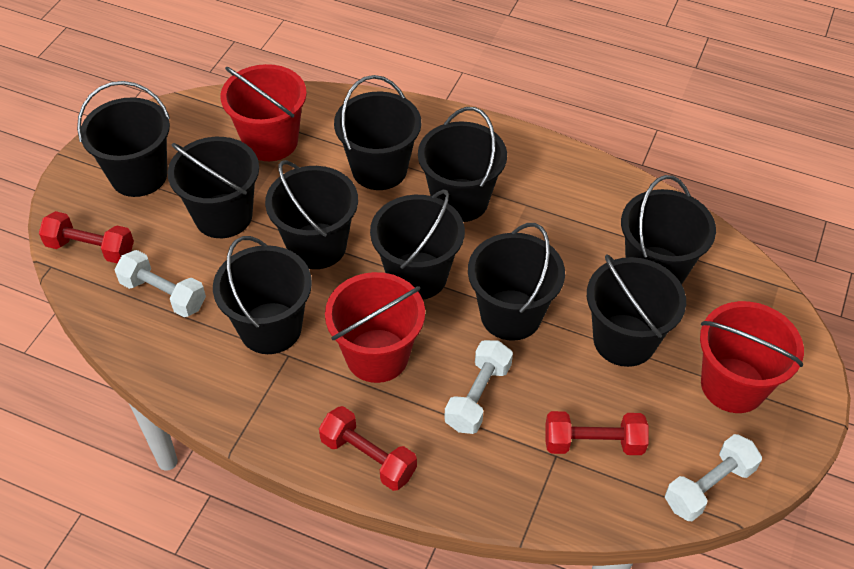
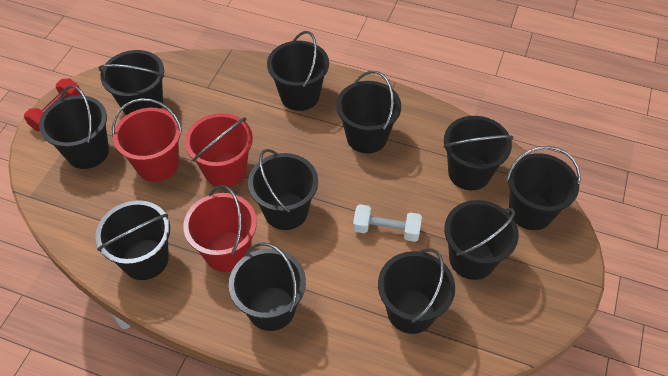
black bucket: 10 -> 11
red dumbbell: 3 -> 1
white dumbbell: 3 -> 1

